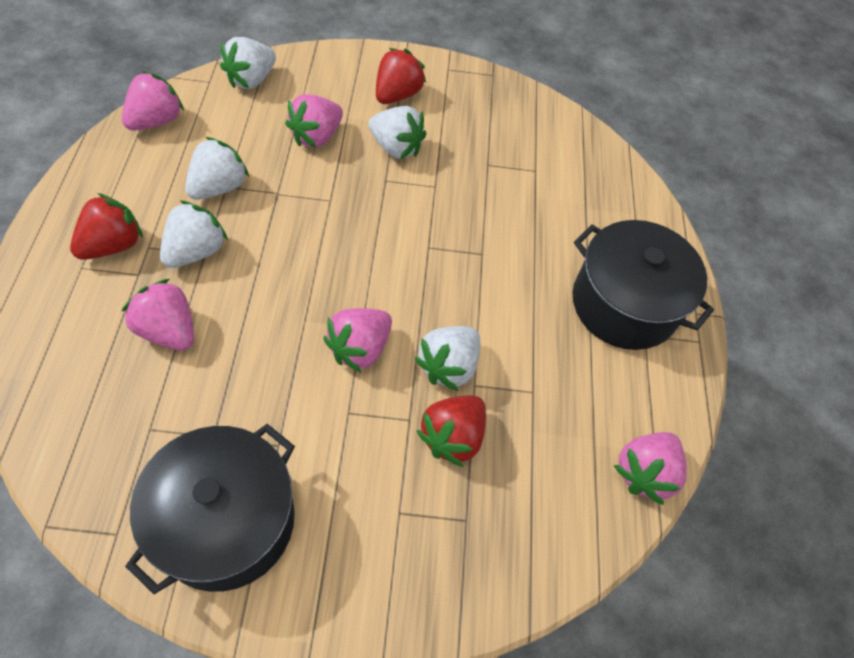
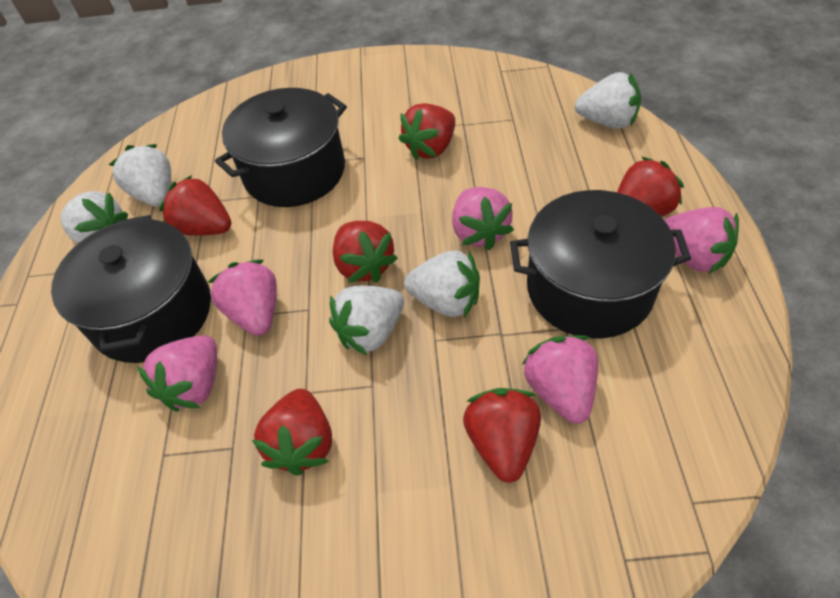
black pot: 2 -> 3
red strawberry: 3 -> 6

